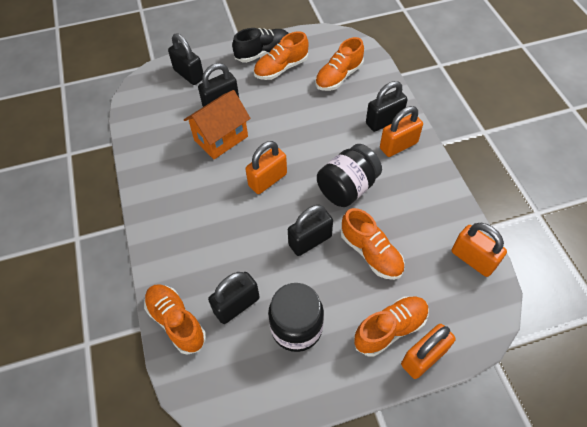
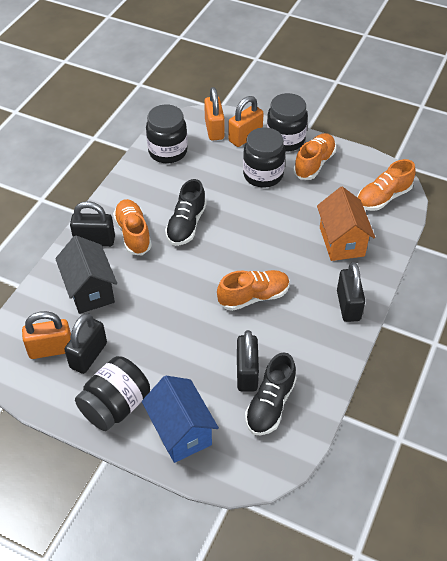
black house: 0 -> 1
black jar: 2 -> 4
black padlock: 5 -> 4
black shoe: 1 -> 2
blue house: 0 -> 1
orange padlock: 4 -> 3
orange shoe: 5 -> 4

